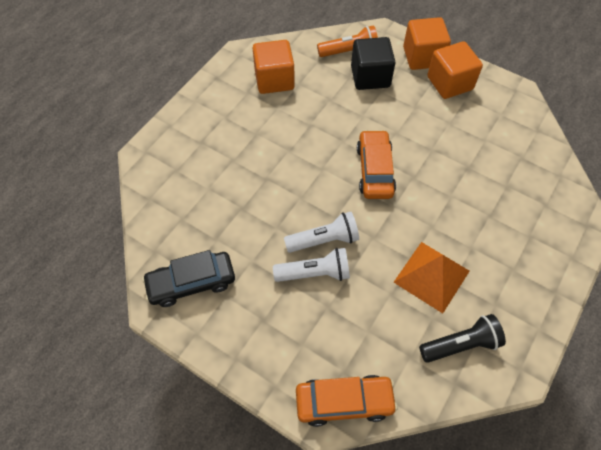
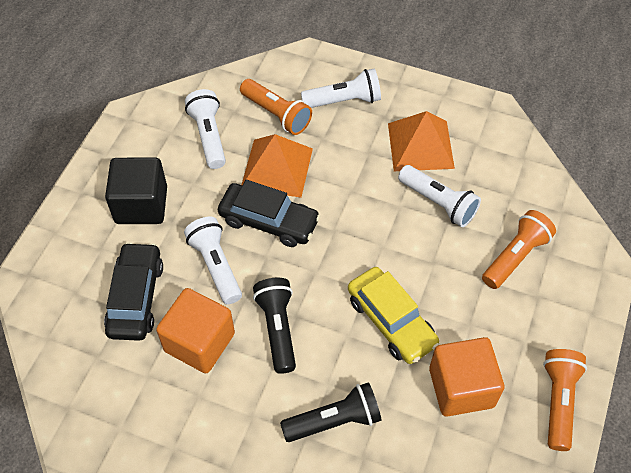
black car: 1 -> 2
black flashlight: 1 -> 2
orange car: 2 -> 0
orange cube: 3 -> 2
orange flashlight: 1 -> 3
orange pyramid: 1 -> 2
white flashlight: 2 -> 4
yellow car: 0 -> 1

